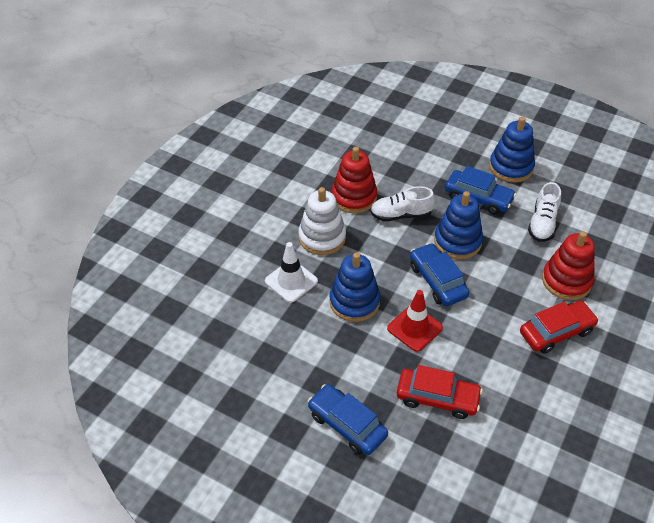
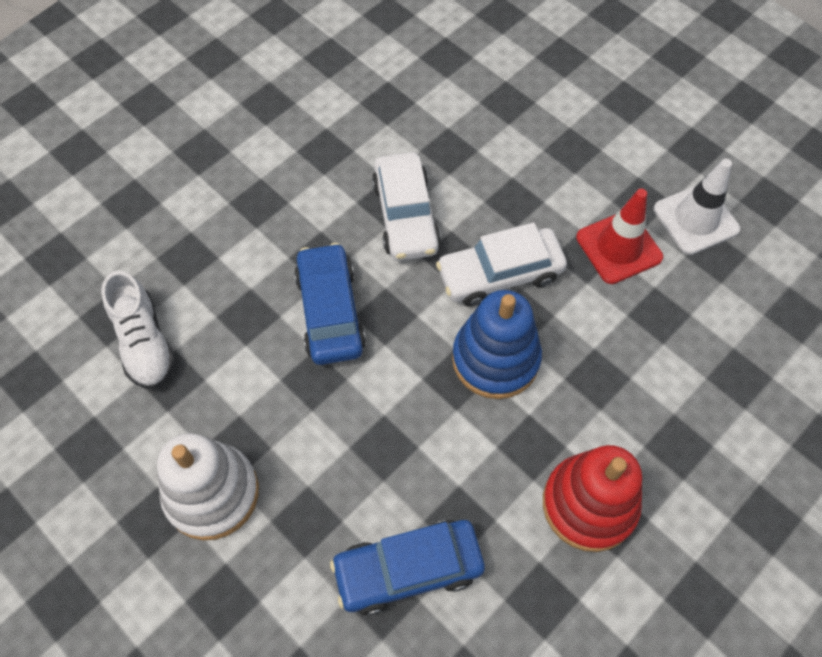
blue car: 3 -> 2
blue stacking toy: 3 -> 1
red car: 2 -> 0
red stacking toy: 2 -> 1
white car: 0 -> 2
white shoe: 2 -> 1

